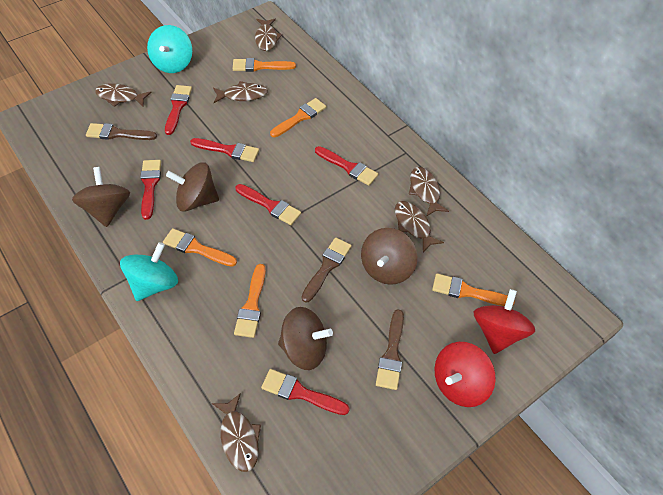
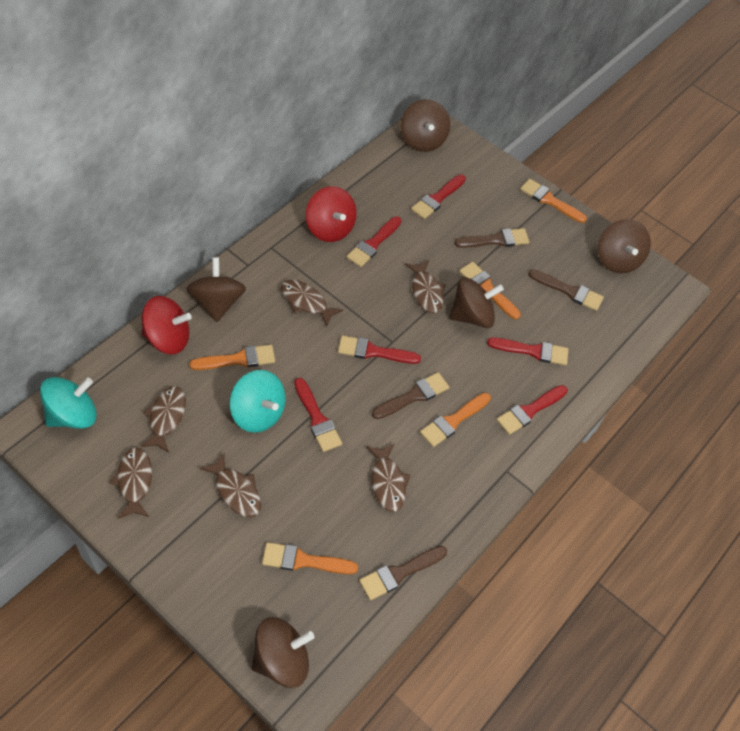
brown brush: 3 -> 4
brown spinning top: 4 -> 5

